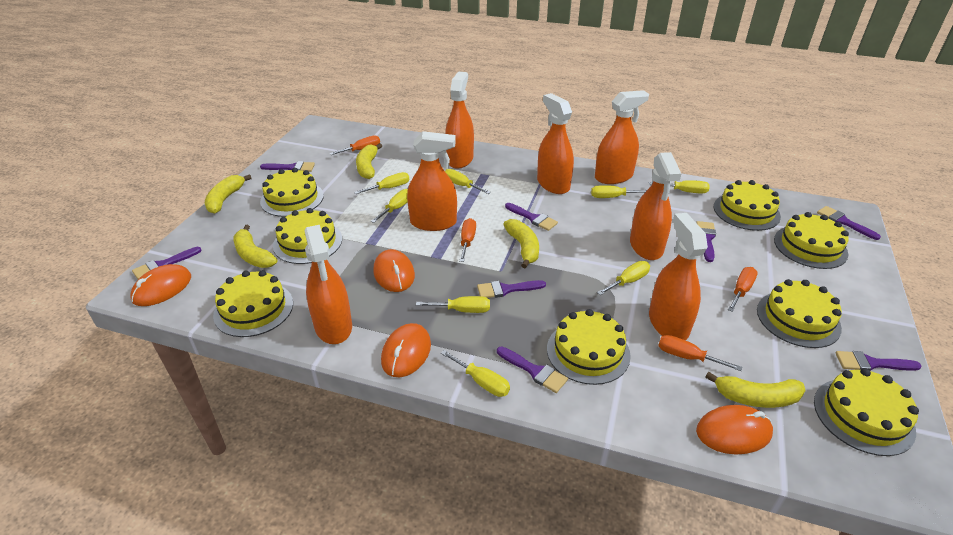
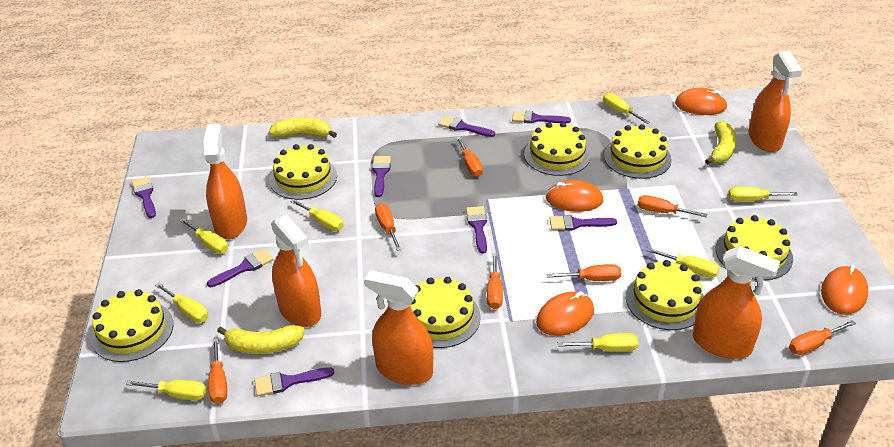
orange screwdriver: 4 -> 7
orange spray bottle: 7 -> 5
yellow banana: 5 -> 3
yellow cake: 8 -> 7

